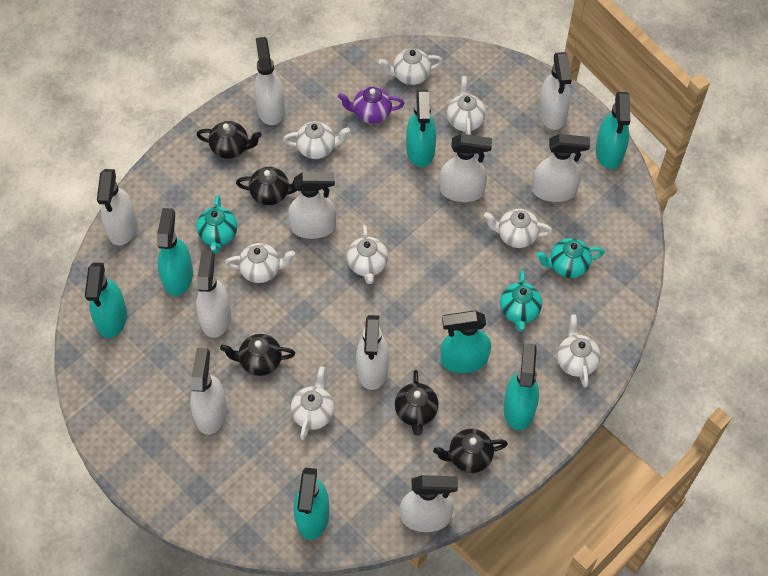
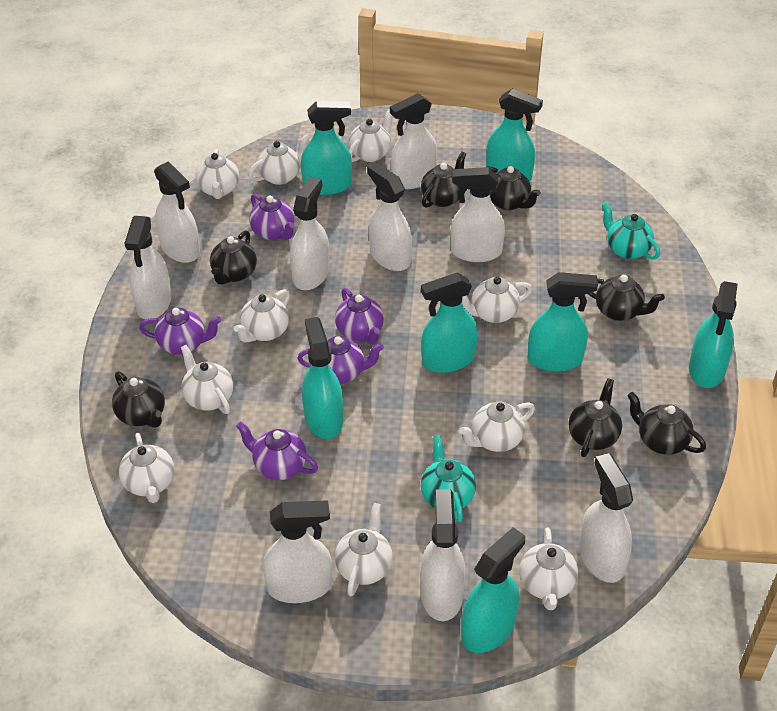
black teapot: 5 -> 7
purple teapot: 1 -> 5
turquoise teapot: 3 -> 2
white spray bottle: 10 -> 9
white teapot: 8 -> 10

